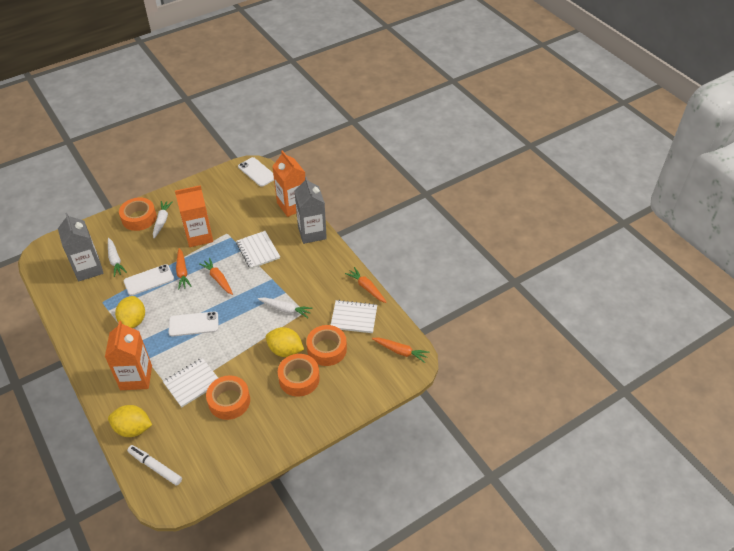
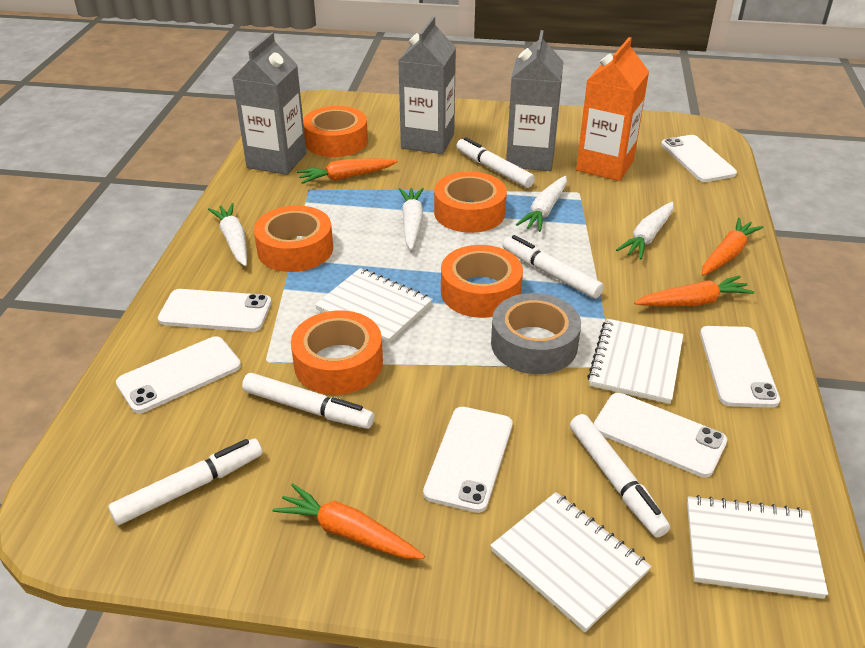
grey carton: 2 -> 3
grey tape: 0 -> 1
orange carton: 3 -> 1
orange tape: 4 -> 5
white carrot: 3 -> 4
white marker: 1 -> 5
white notebook: 3 -> 4
white phone: 3 -> 6
yellow lemon: 3 -> 0

